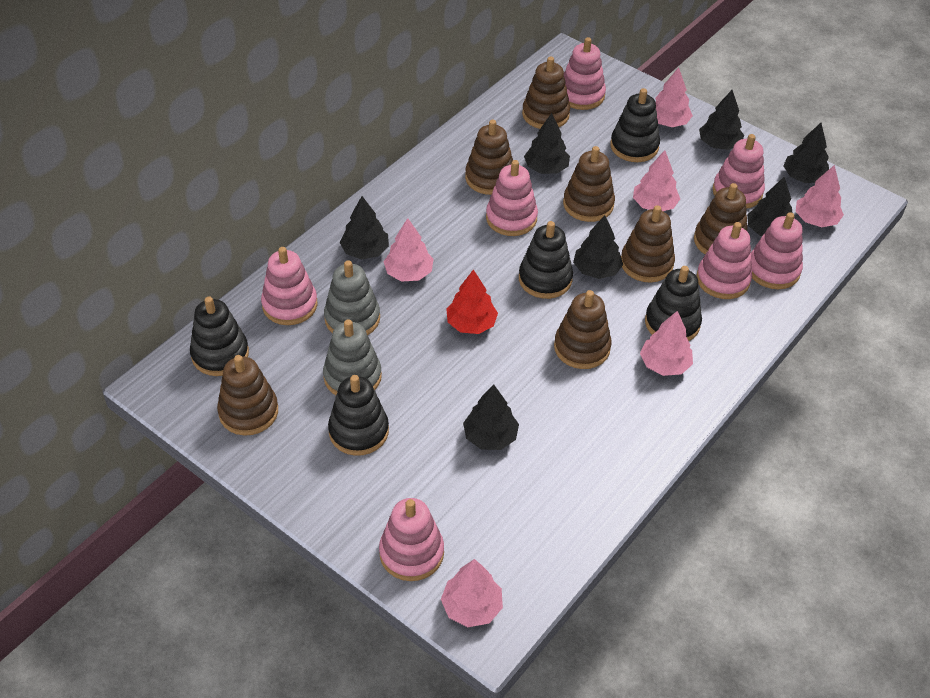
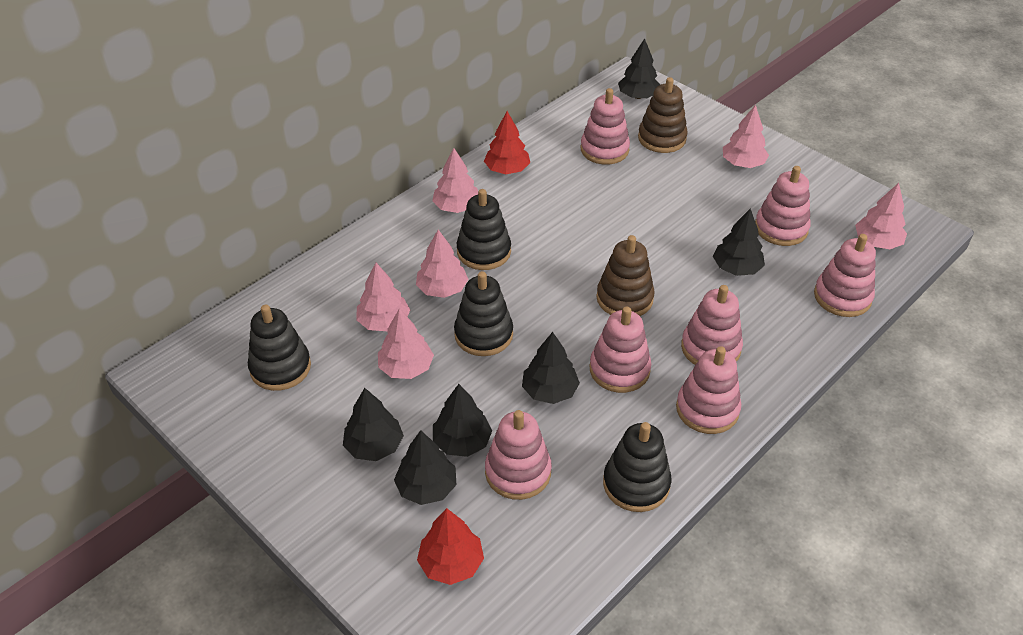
black stacking toy: 5 -> 4
black tree: 7 -> 6
brown stacking toy: 7 -> 2
grey stacking toy: 2 -> 0
red tree: 1 -> 2

